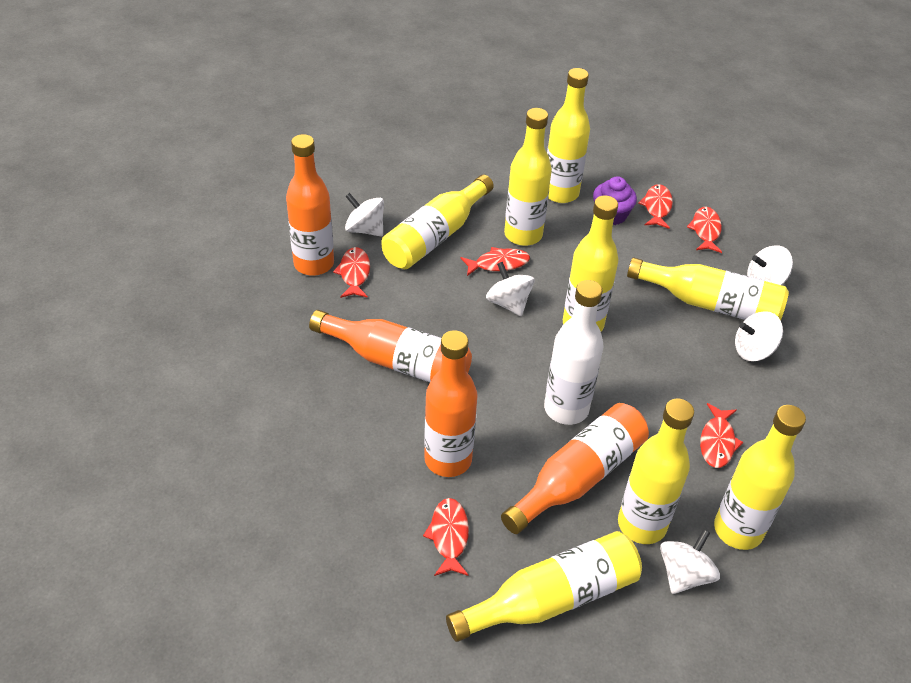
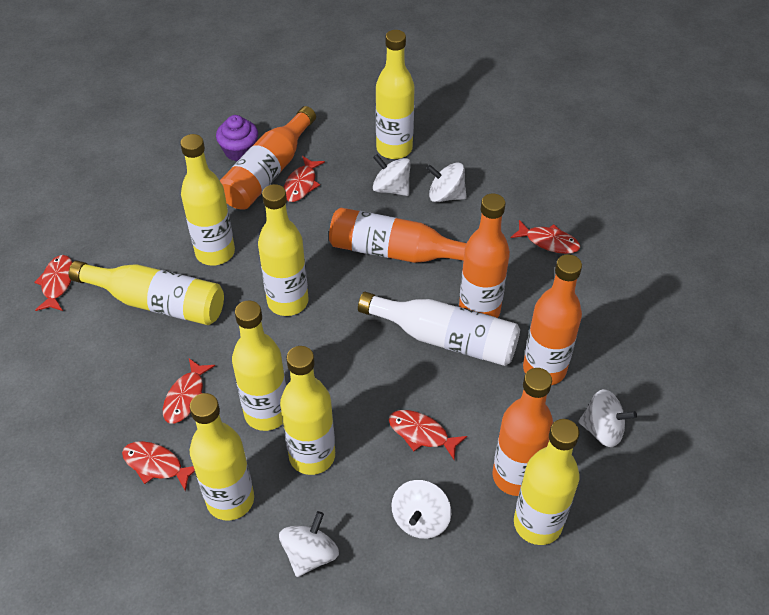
orange bottle: 4 -> 5

